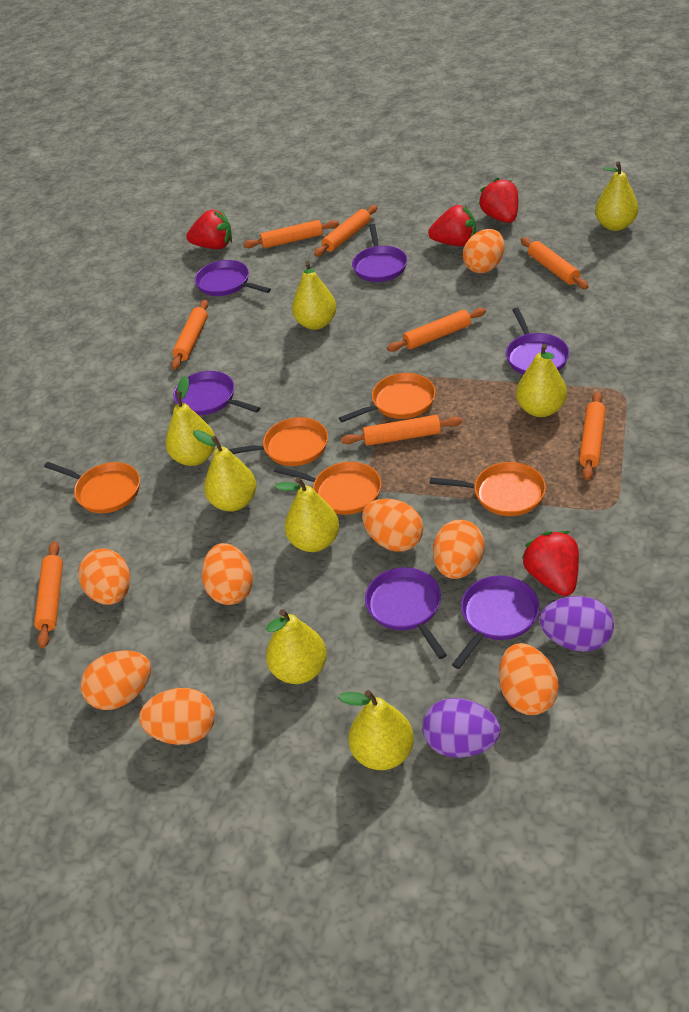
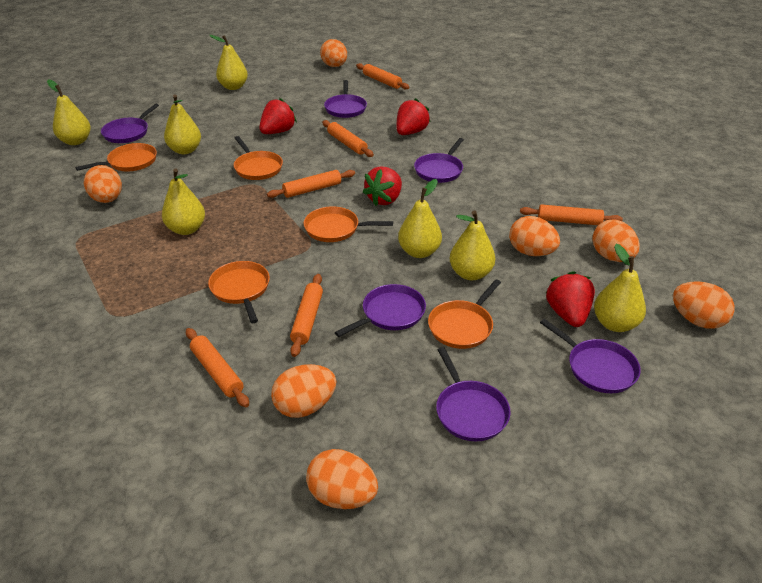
orange egg: 8 -> 7
orange rolling pin: 8 -> 6
purple egg: 2 -> 0
yellow pear: 8 -> 7

